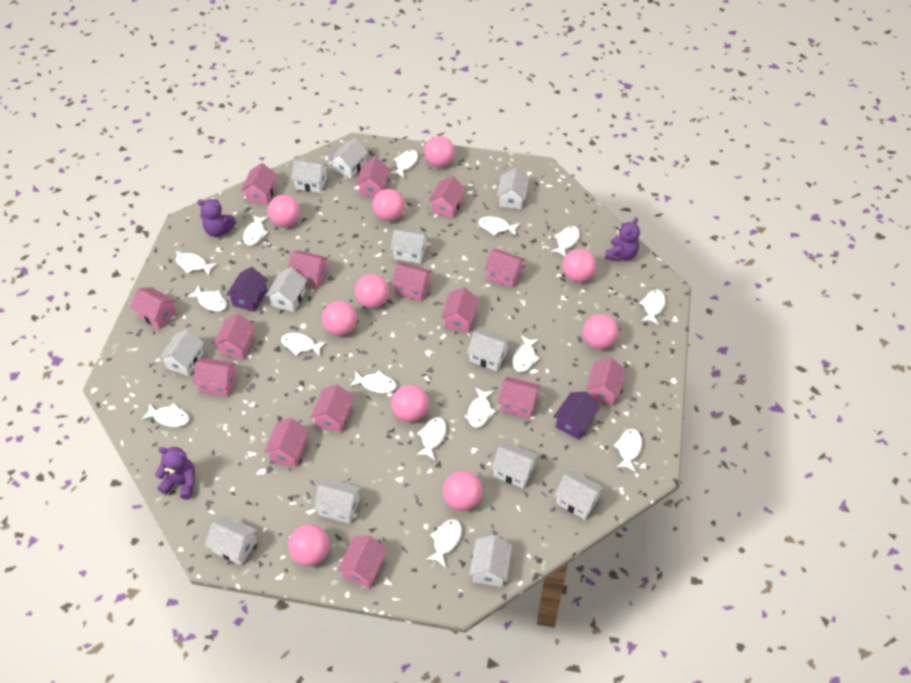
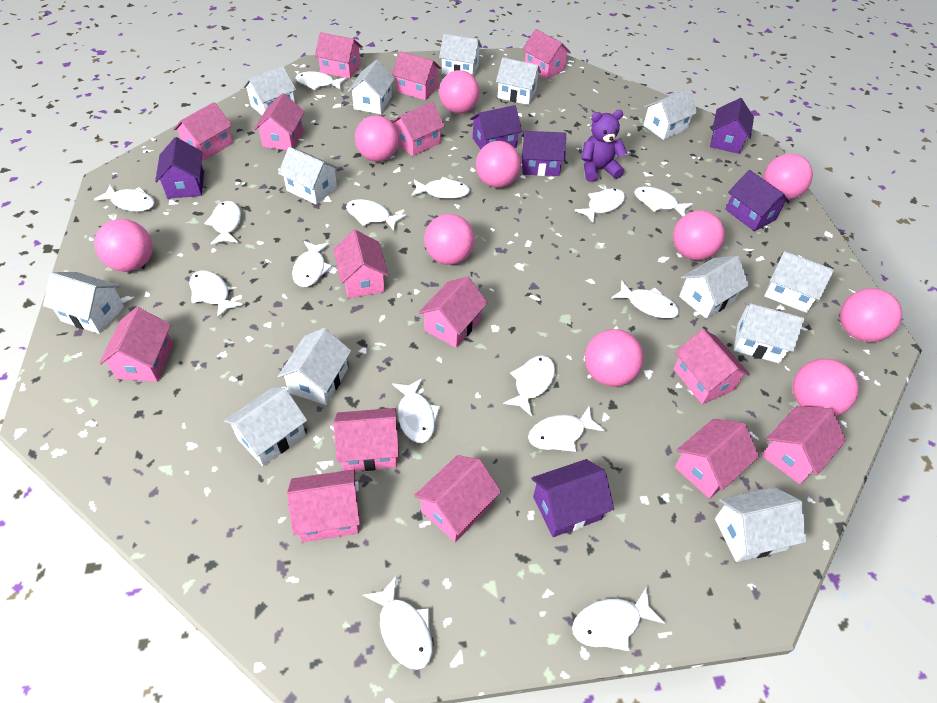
purple house: 2 -> 6
purple teddy bear: 3 -> 1
white house: 12 -> 13

